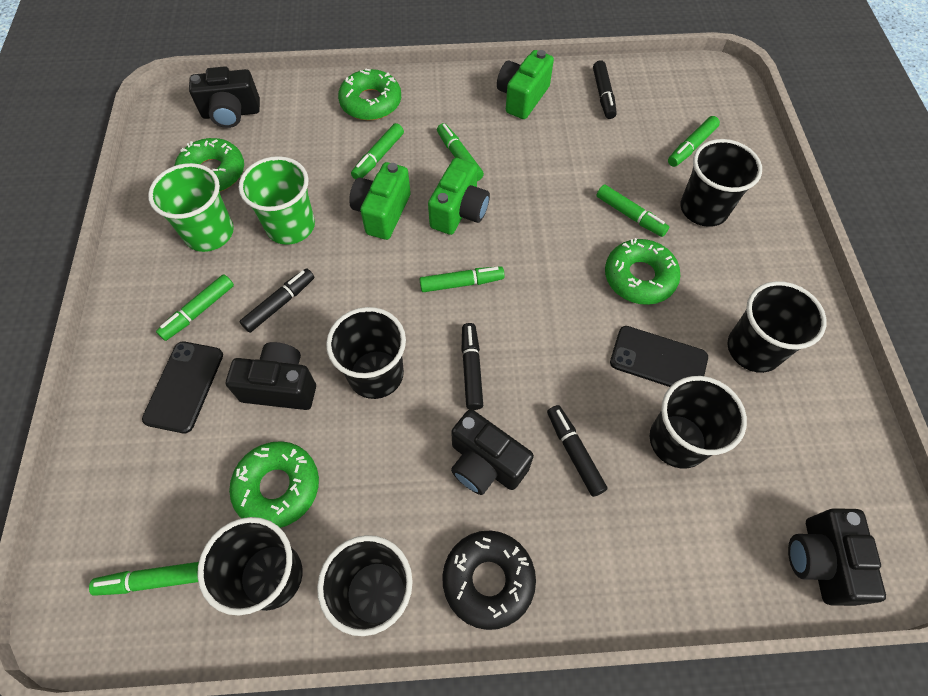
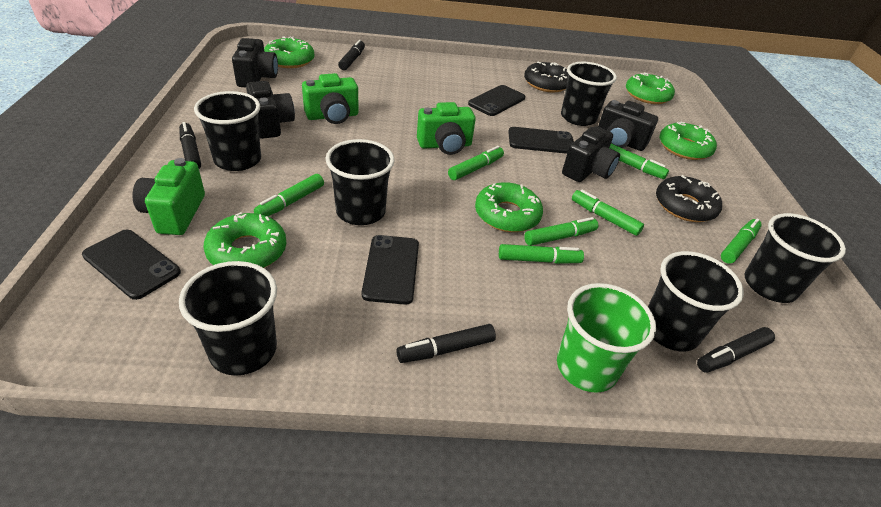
black donut: 1 -> 2
black phone: 2 -> 4
green cup: 2 -> 1
green donut: 4 -> 5

